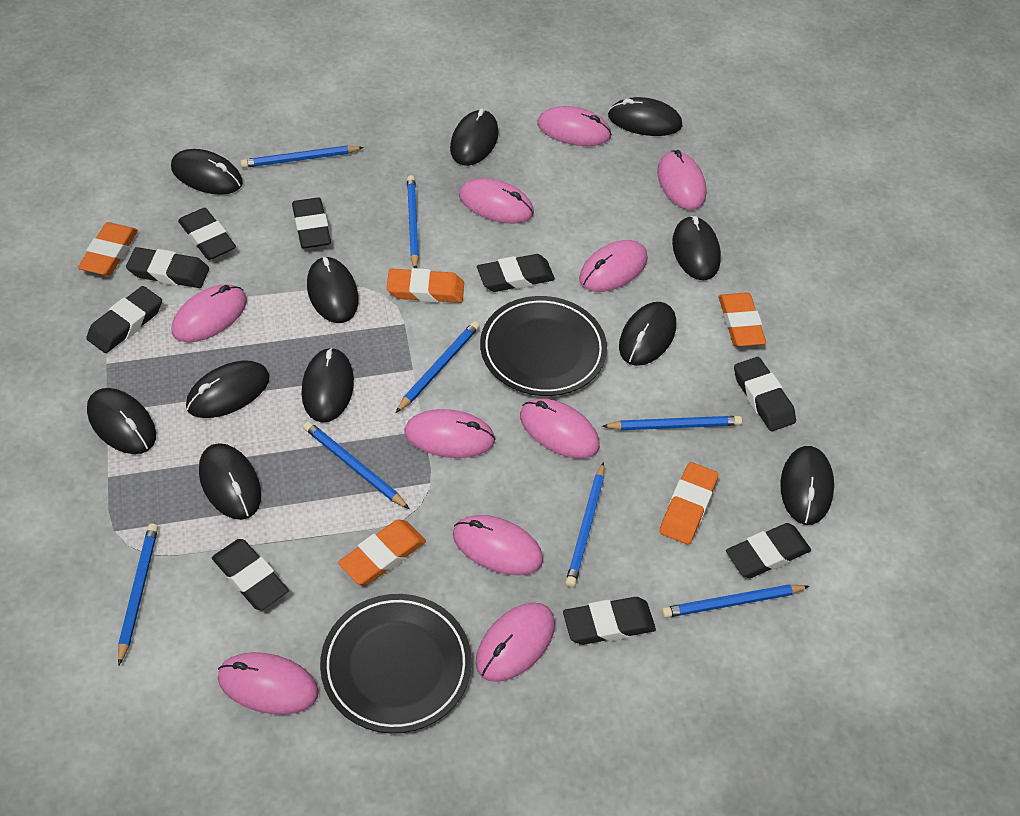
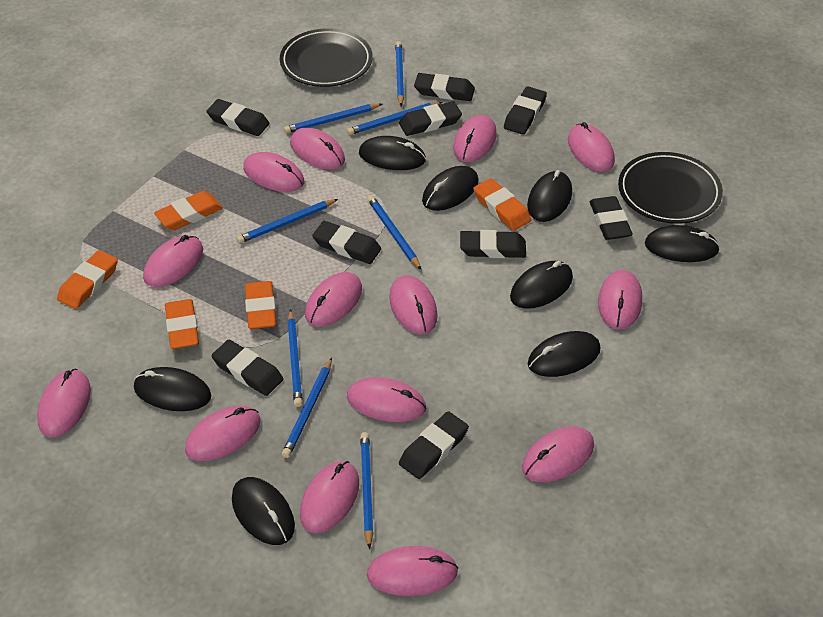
black mouse: 11 -> 8
pink mouse: 10 -> 14

